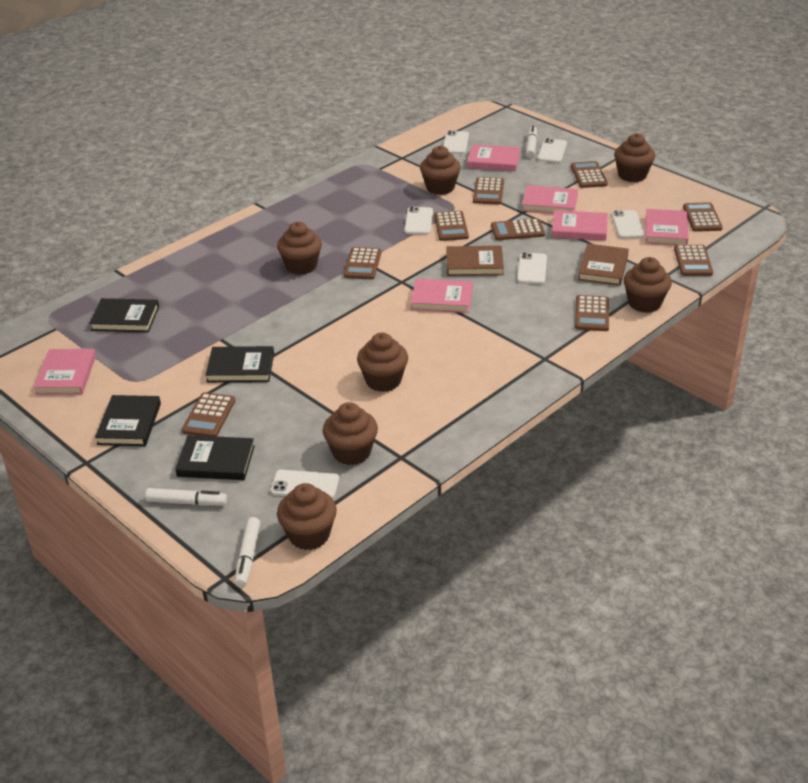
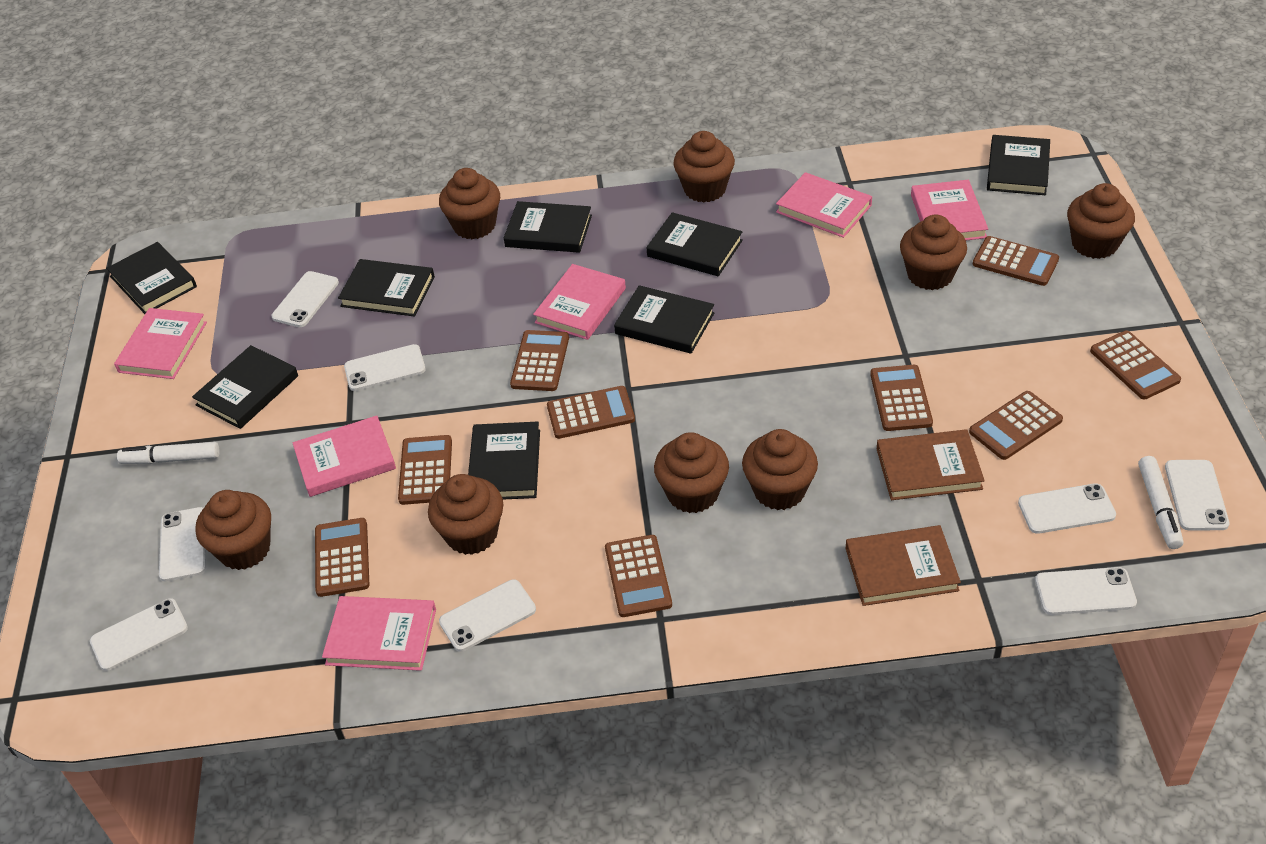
black book: 4 -> 8
brown cupcake: 7 -> 8
white marker: 3 -> 2
white phone: 6 -> 8

